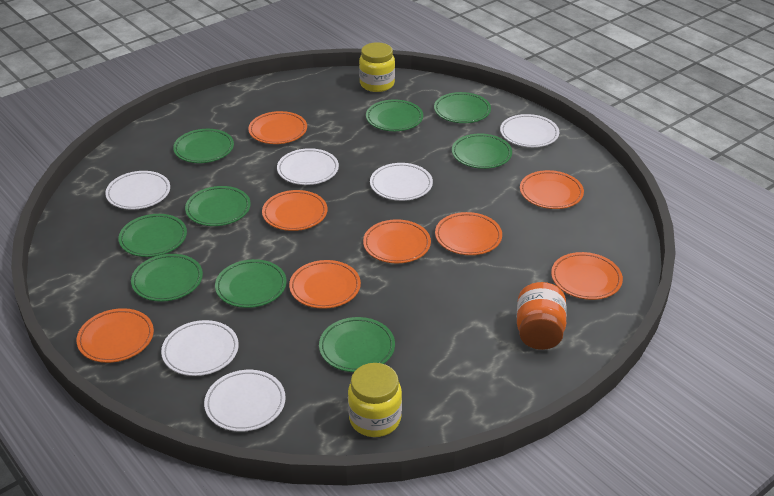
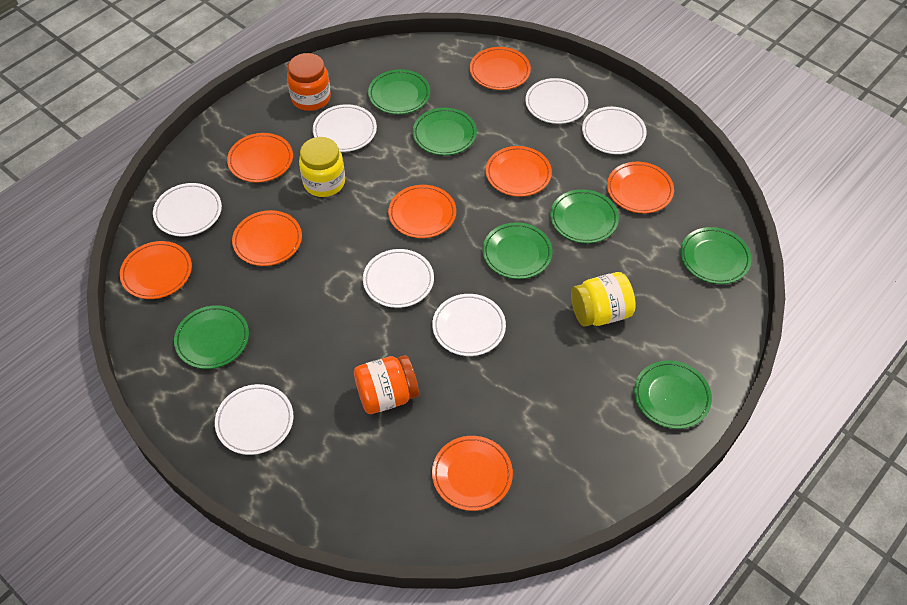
green plate: 9 -> 7
orange jar: 1 -> 2
white plate: 6 -> 7

